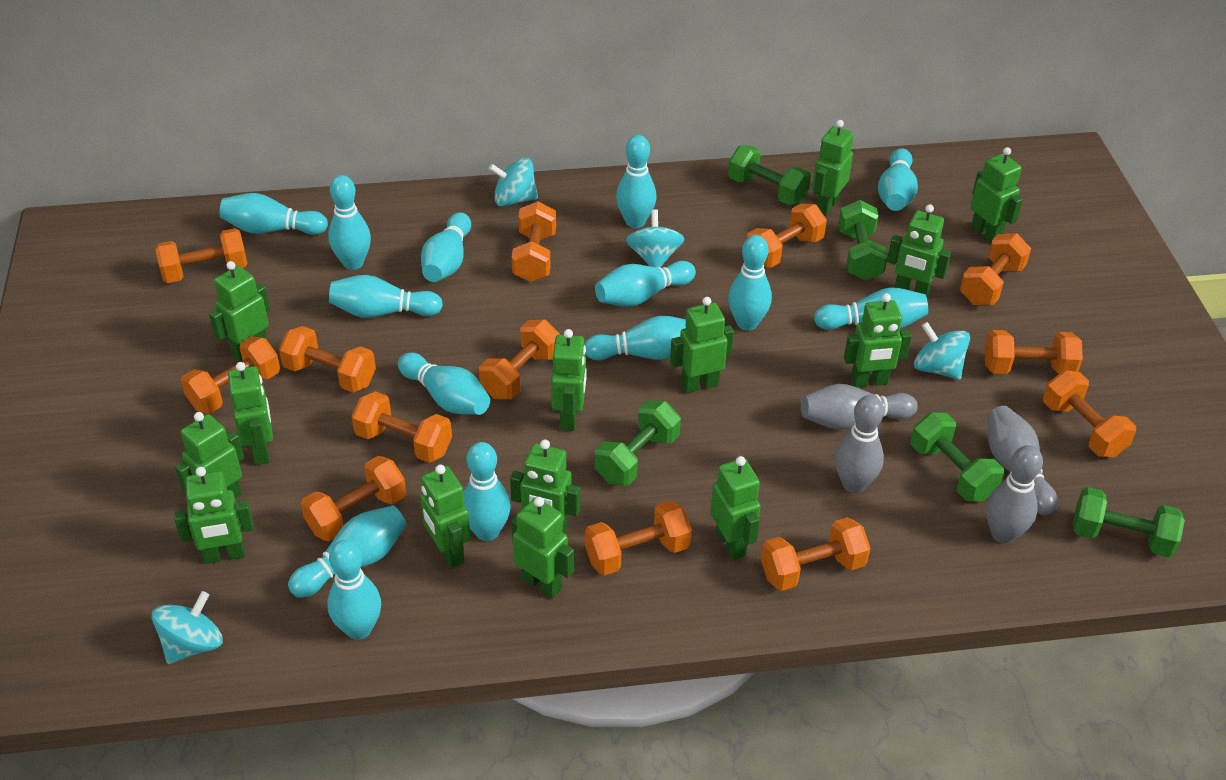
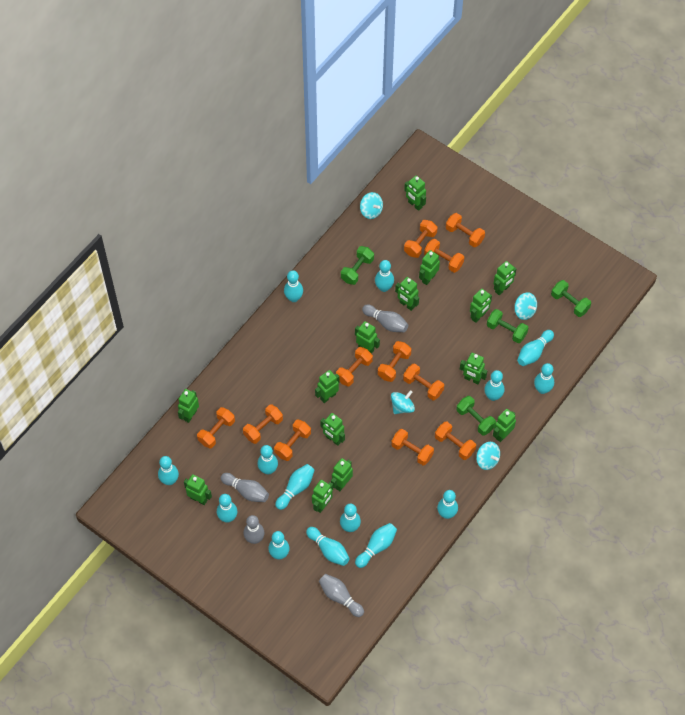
green dumbbell: 5 -> 4
orange dumbbell: 13 -> 11

